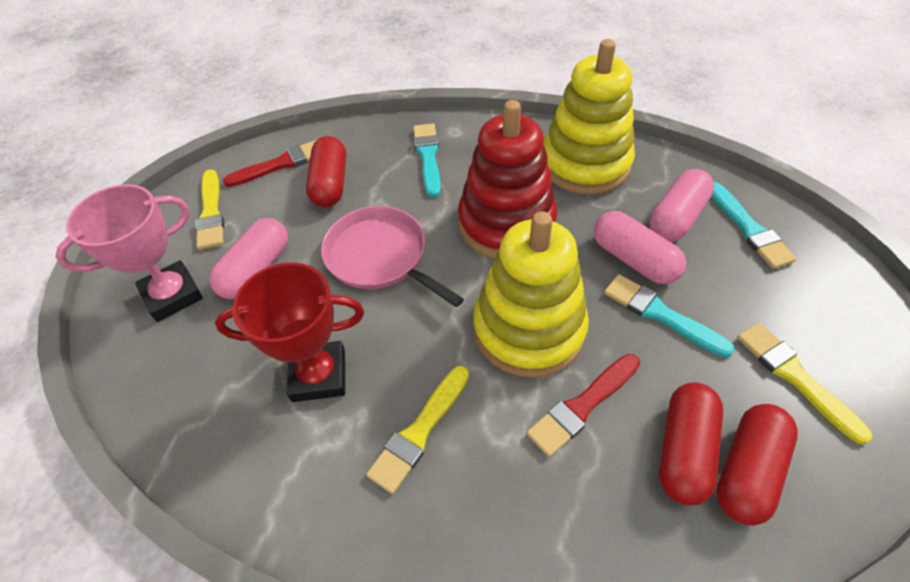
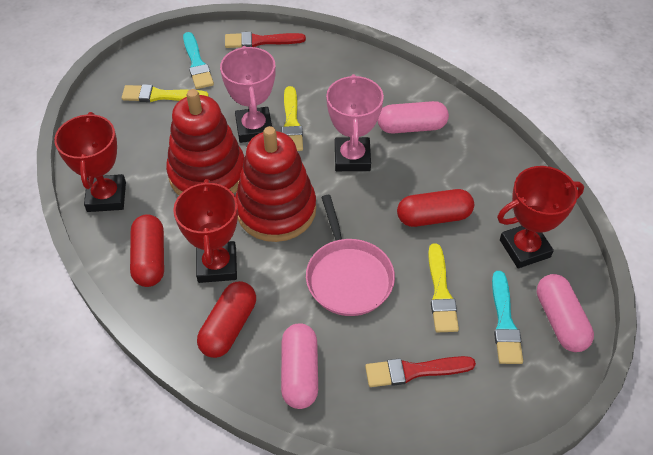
pink trophy: 1 -> 2
red stacking toy: 1 -> 2
red trophy: 1 -> 3
turquoise brush: 3 -> 2
yellow stacking toy: 2 -> 0

